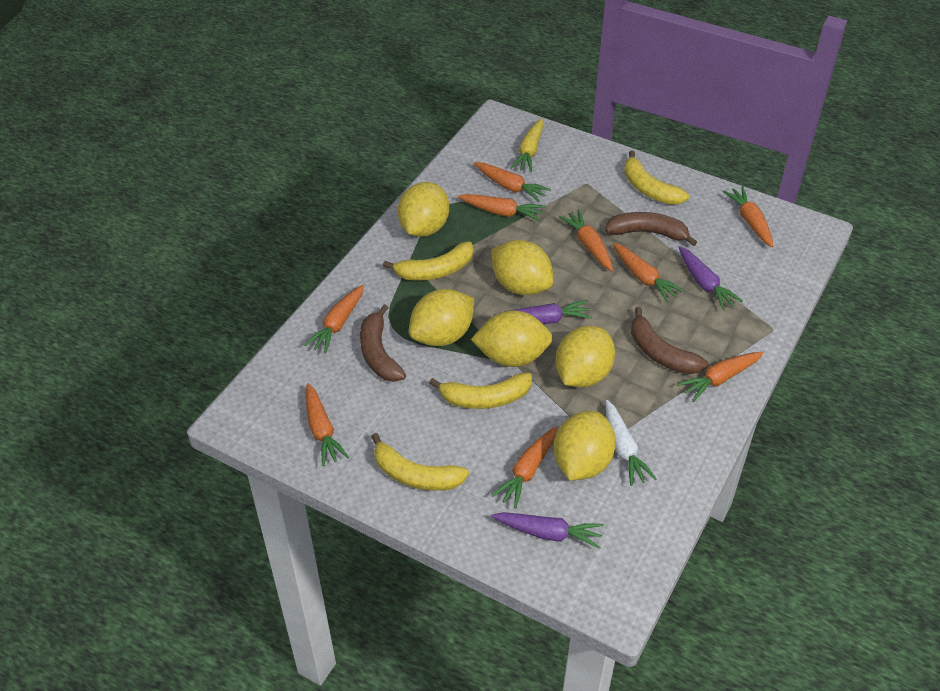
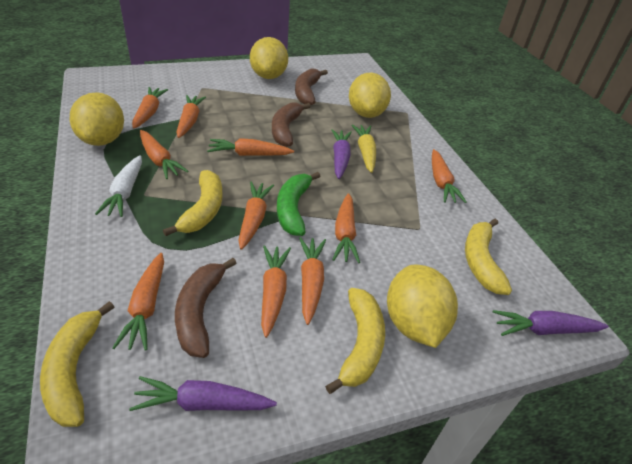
green banana: 0 -> 1
orange carrot: 9 -> 10
yellow lemon: 6 -> 4

